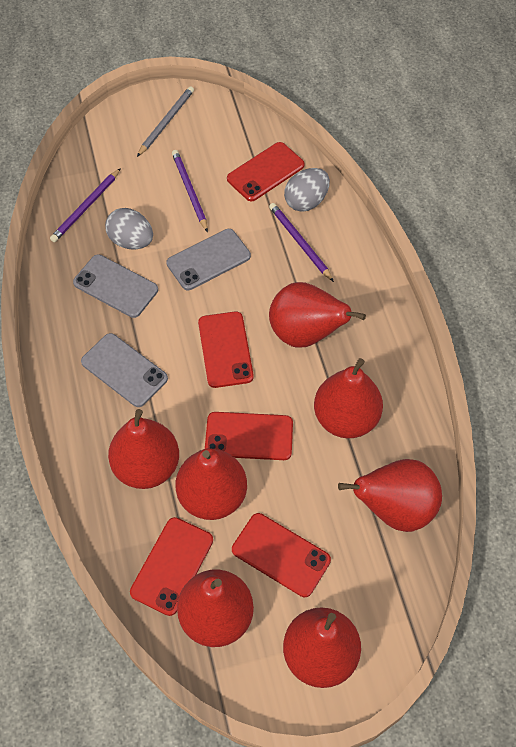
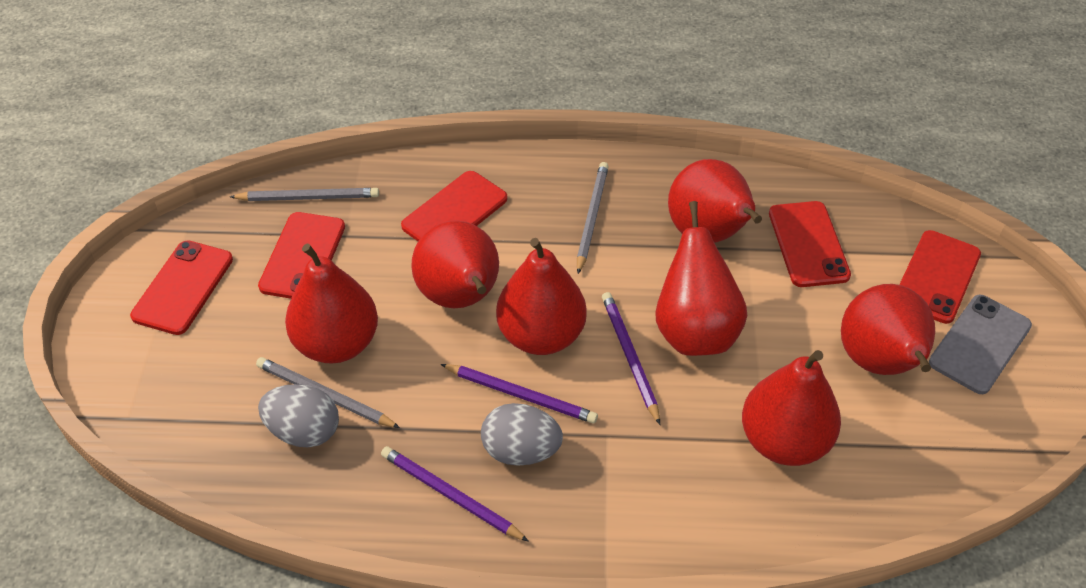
grey pencil: 1 -> 3
grey phone: 3 -> 1

